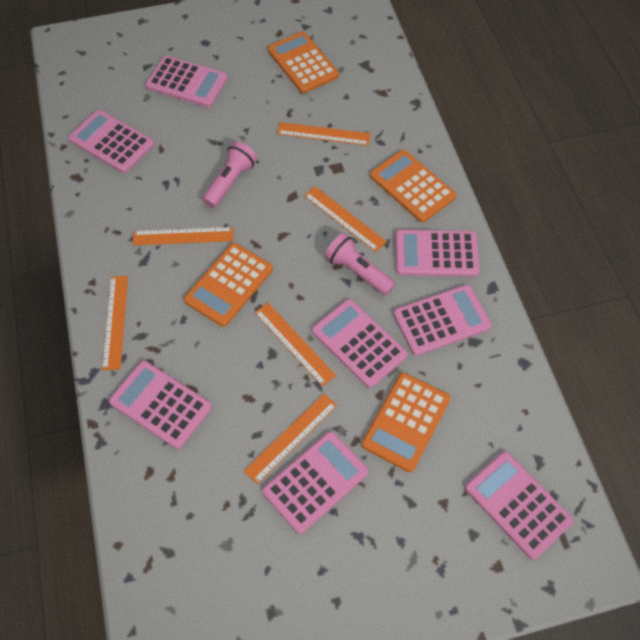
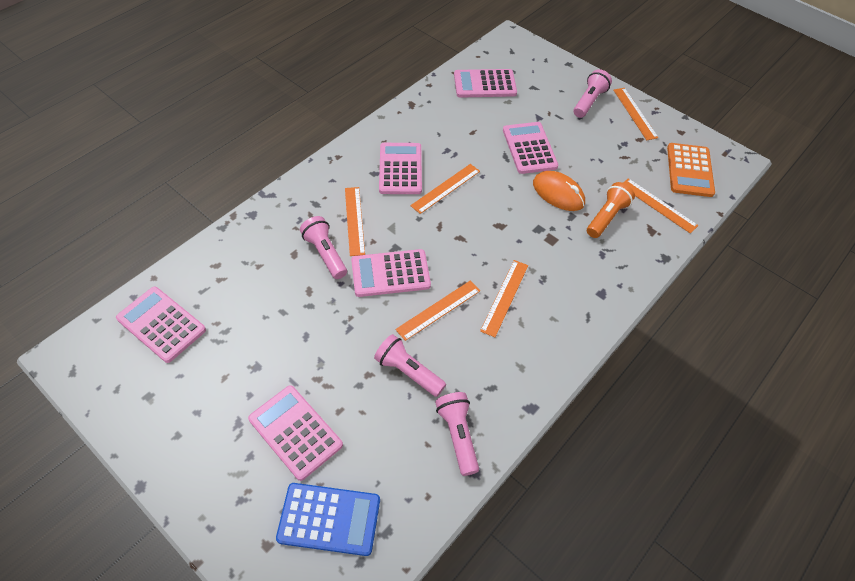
blue calculator: 0 -> 1
orange calculator: 4 -> 1
orange flashlight: 0 -> 1
orange mouse: 0 -> 1
pink calculator: 8 -> 6
pink flashlight: 2 -> 4

